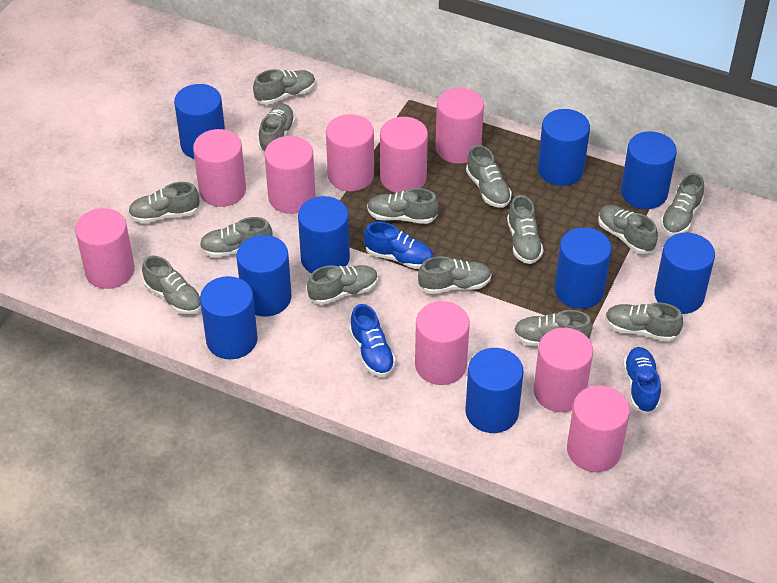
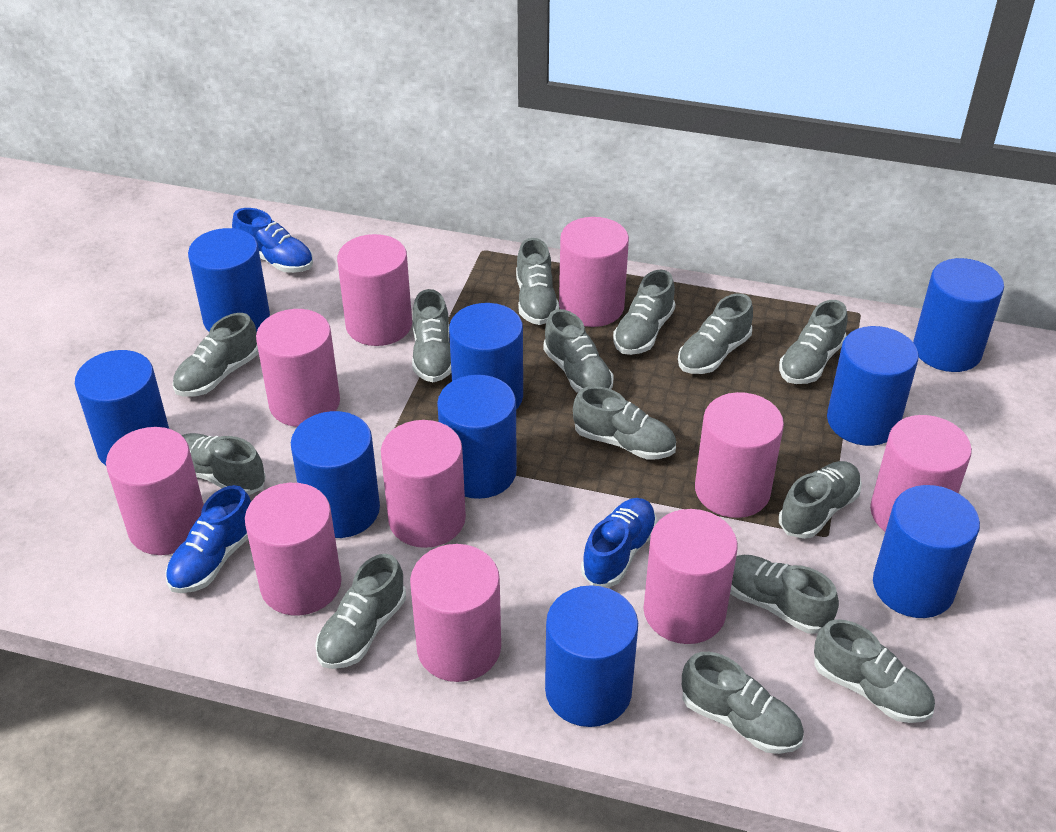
pink cylinder: 9 -> 10

